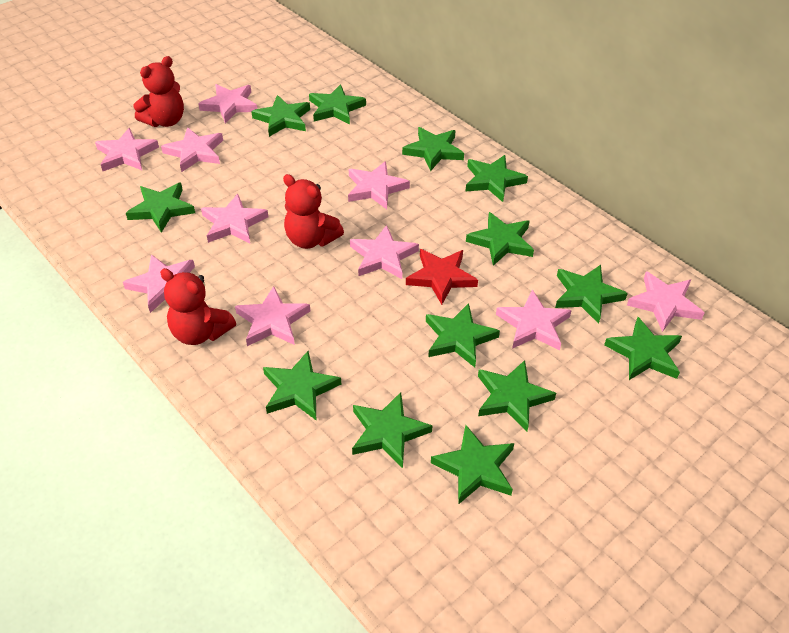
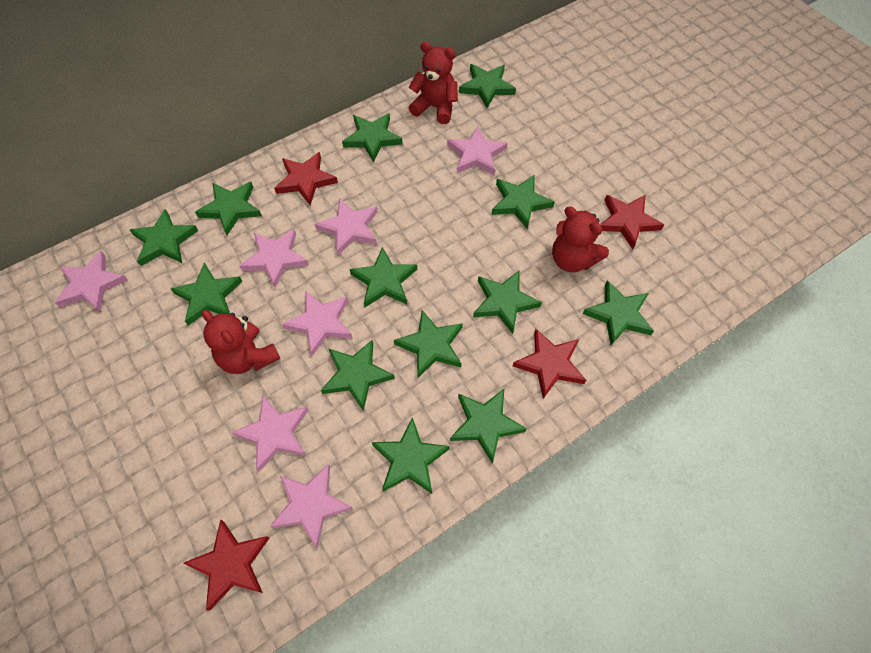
pink star: 10 -> 7
red star: 1 -> 4

